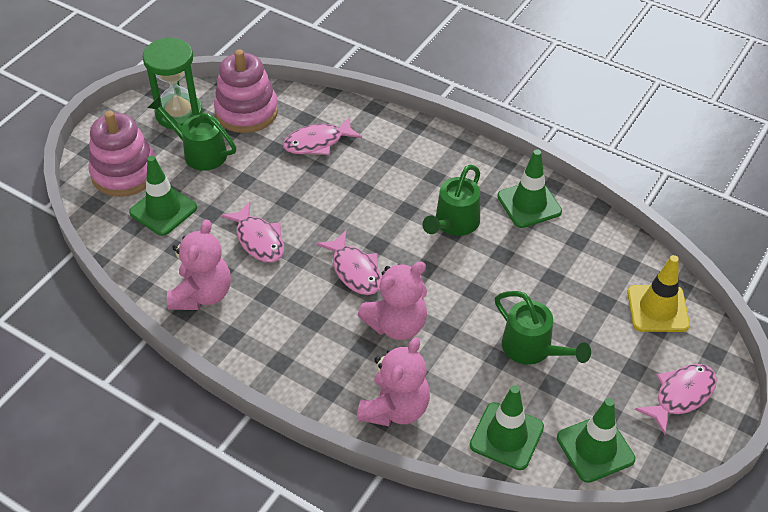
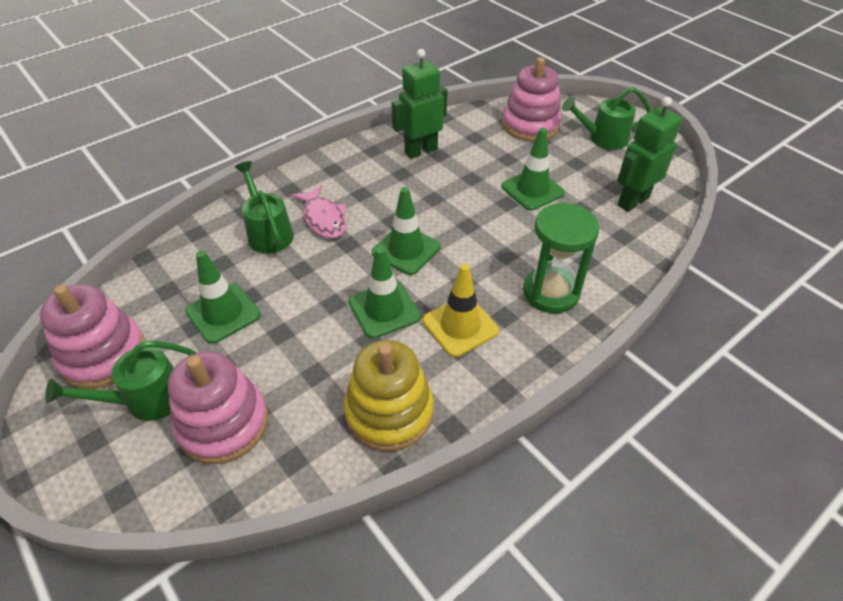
green robot: 0 -> 2
pink fish: 4 -> 1
pink stacking toy: 2 -> 3
pink teddy bear: 3 -> 0
yellow stacking toy: 0 -> 1

